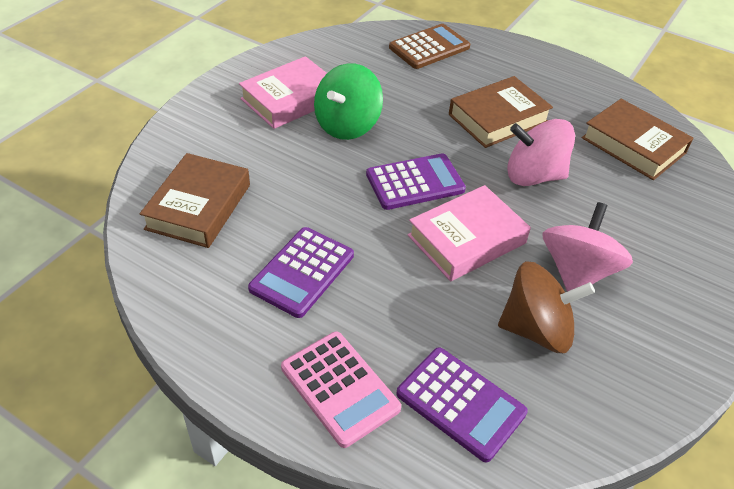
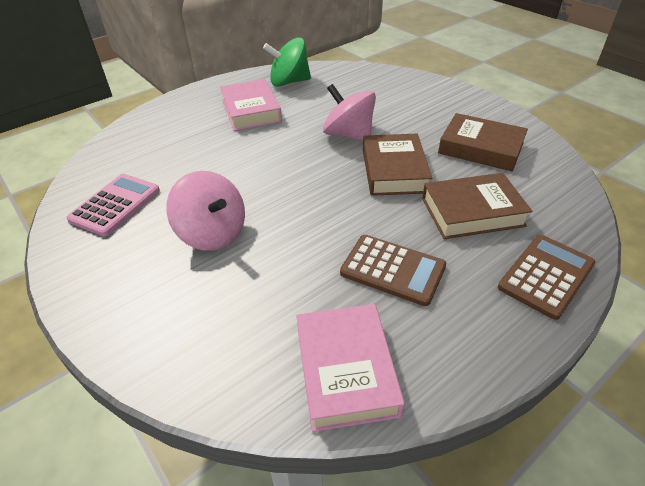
brown calculator: 1 -> 2
brown spinning top: 1 -> 0
purple calculator: 3 -> 0

